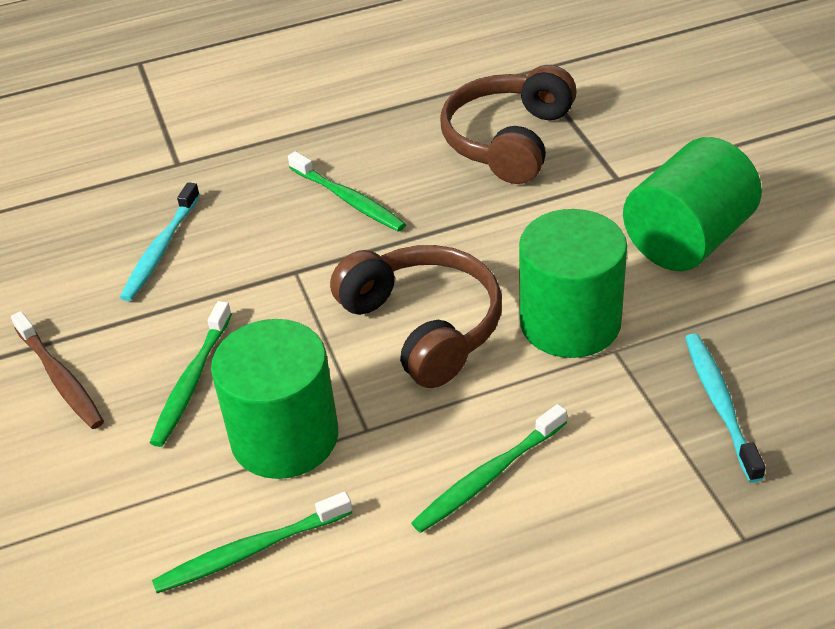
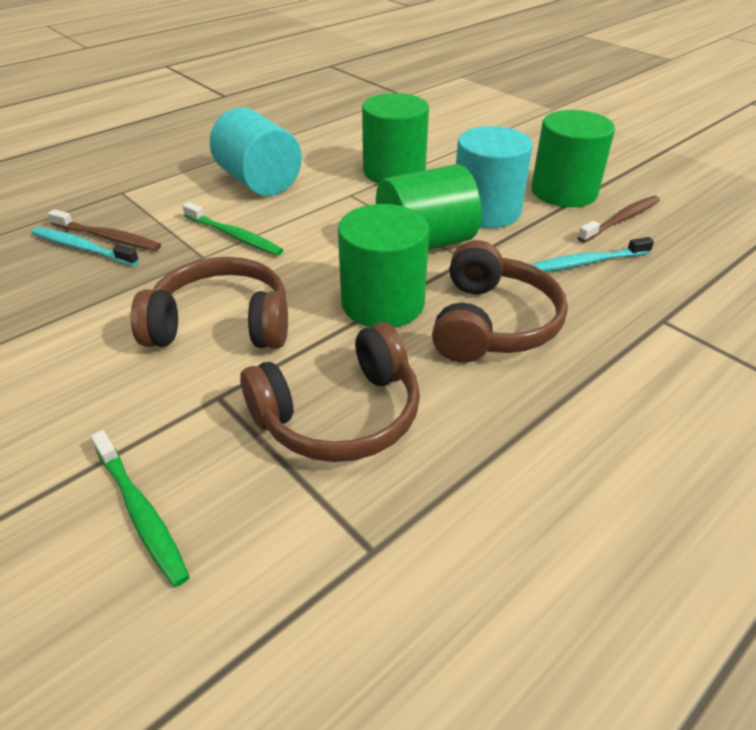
brown headphones: 2 -> 3
brown toothbrush: 1 -> 2
green cylinder: 3 -> 4
green toothbrush: 4 -> 2
turquoise cylinder: 0 -> 2

